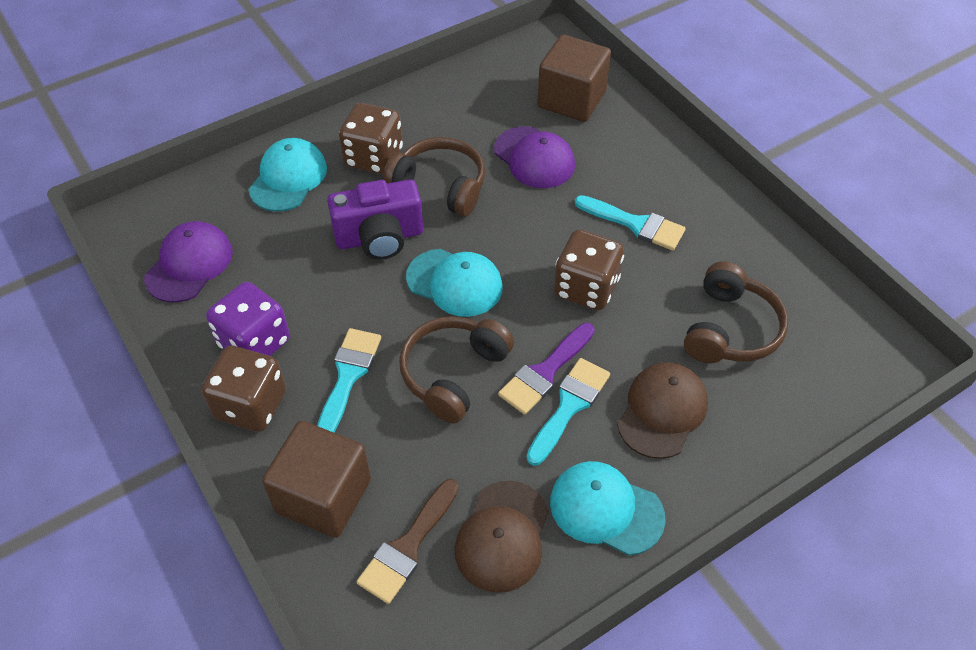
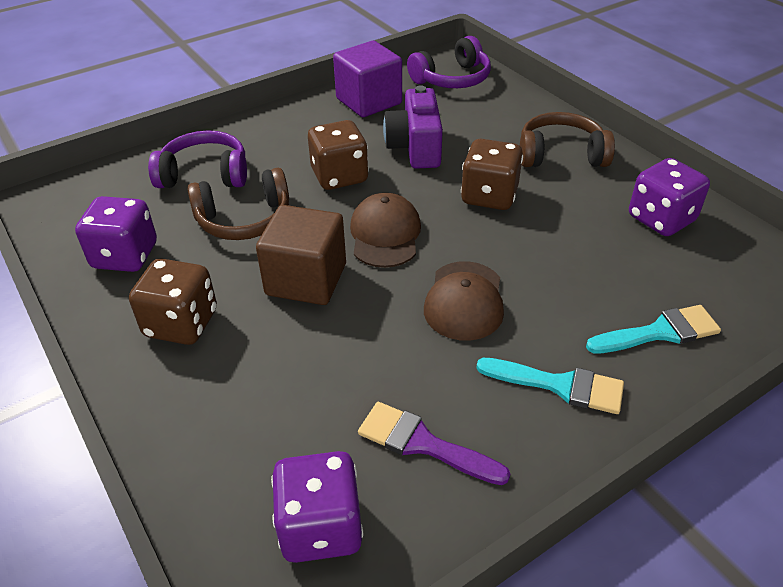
brown brush: 1 -> 0
brown cube: 2 -> 1
brown headphones: 3 -> 2
purple cap: 2 -> 0
purple cube: 0 -> 1
purple dice: 1 -> 3
purple headphones: 0 -> 2
turquoise brush: 3 -> 2
turquoise cap: 3 -> 0

